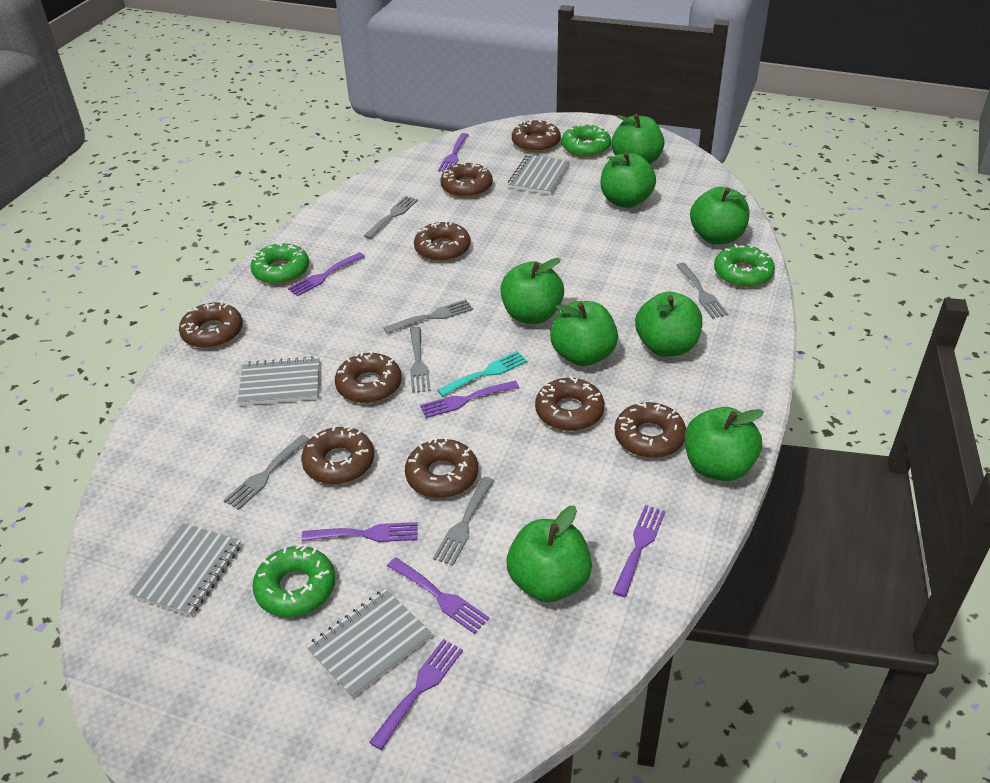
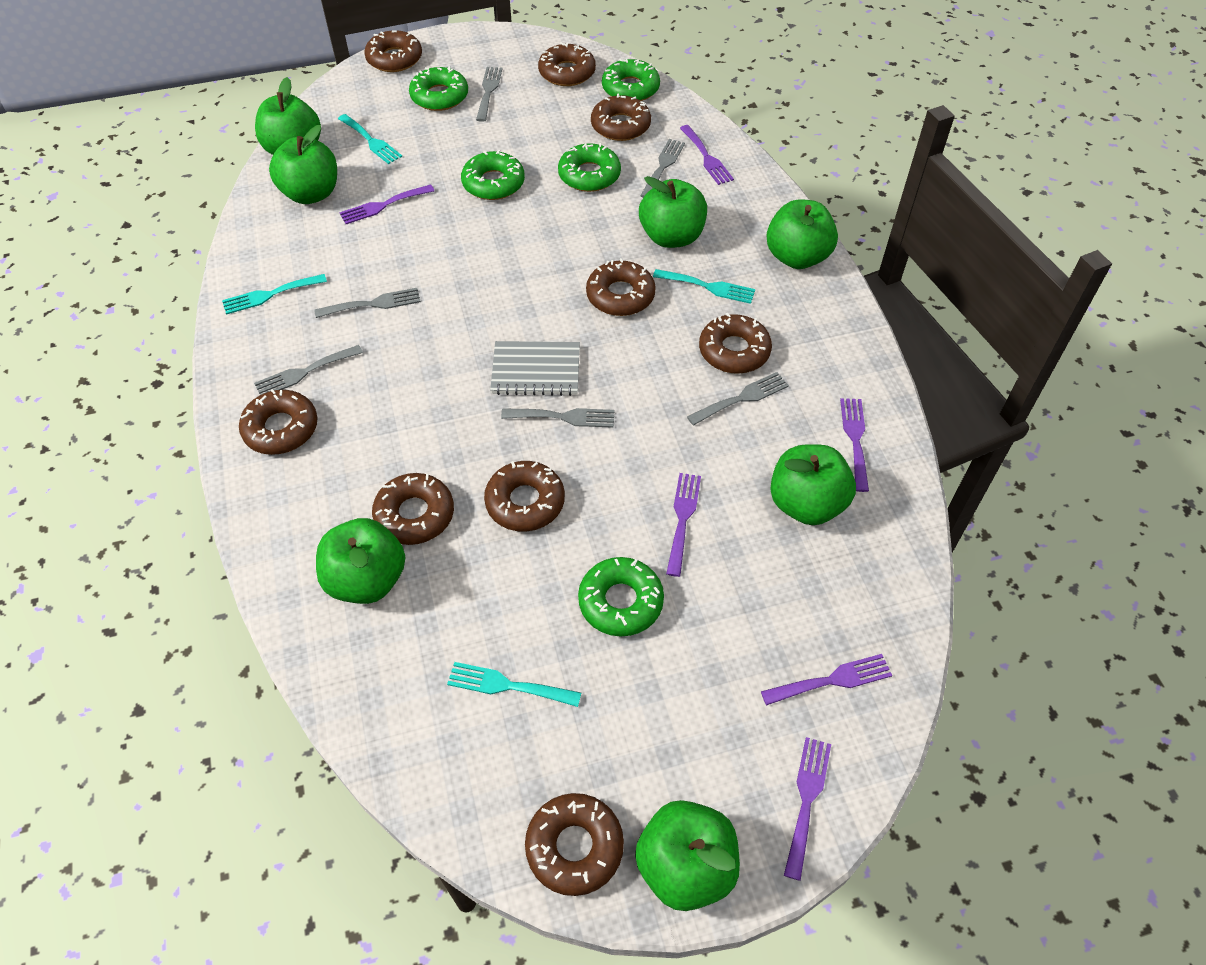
green apple: 8 -> 7
green donut: 4 -> 5
grey notebook: 4 -> 1
purple fork: 7 -> 6
turquoise fork: 1 -> 4

